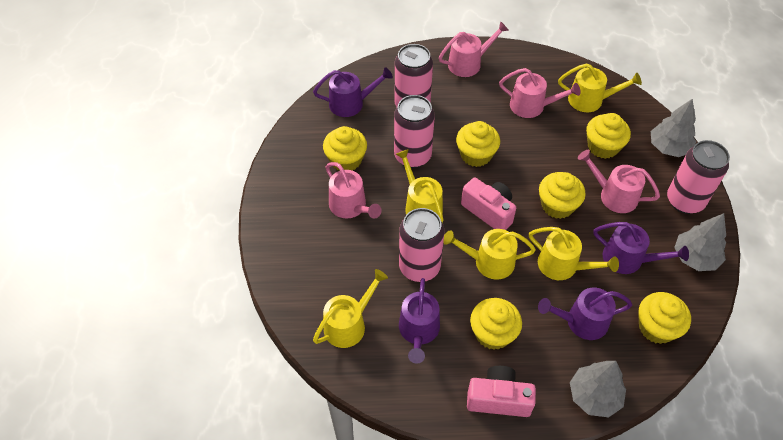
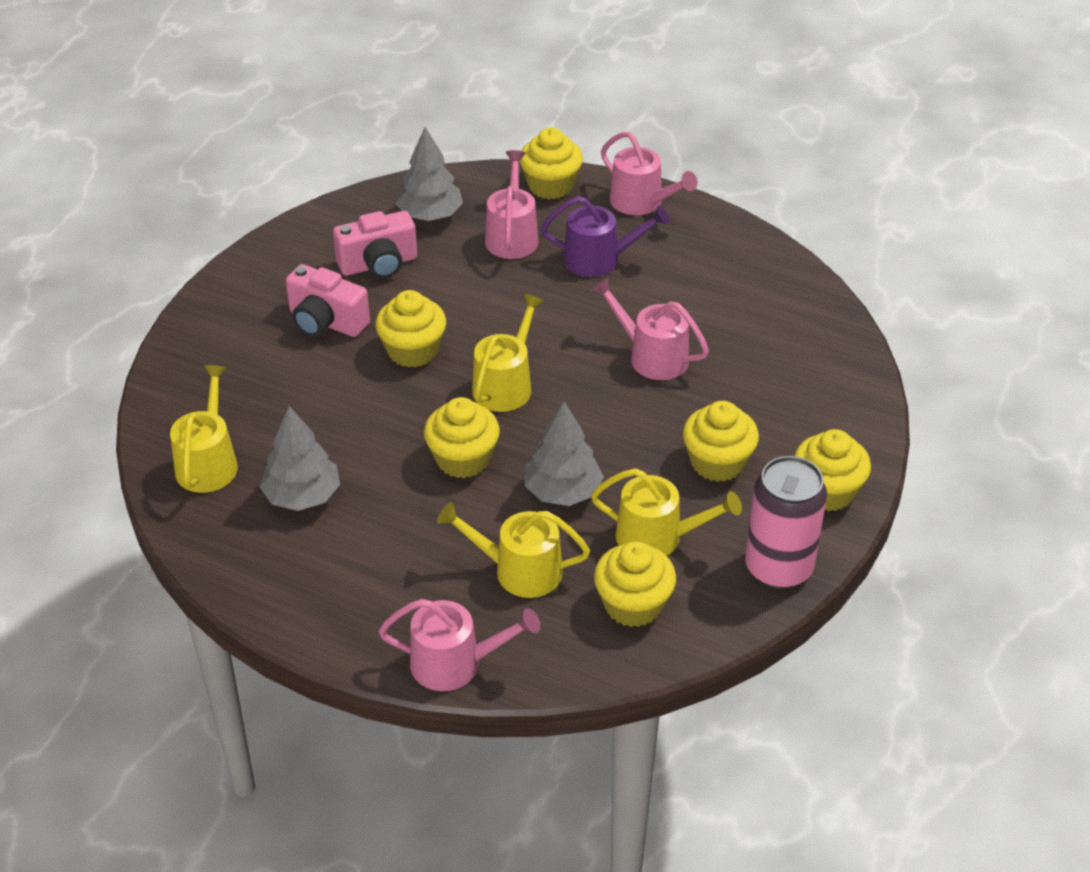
pink can: 4 -> 1
purple watering can: 4 -> 1
yellow watering can: 5 -> 4

